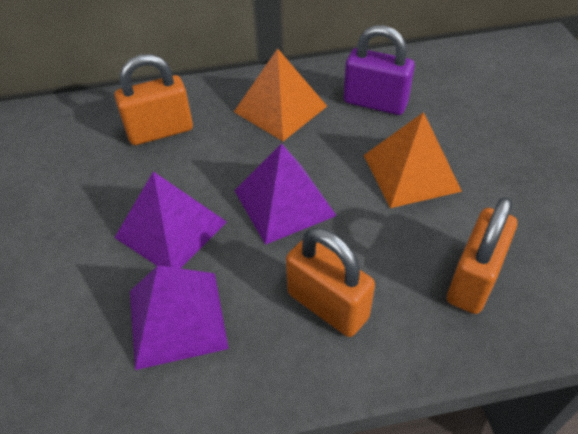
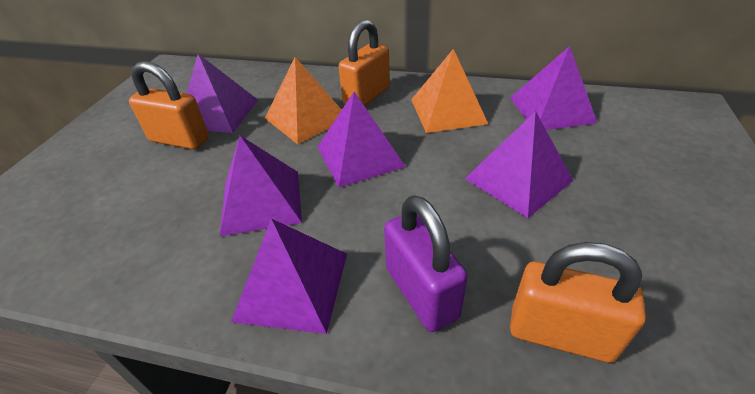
purple pyramid: 3 -> 6

